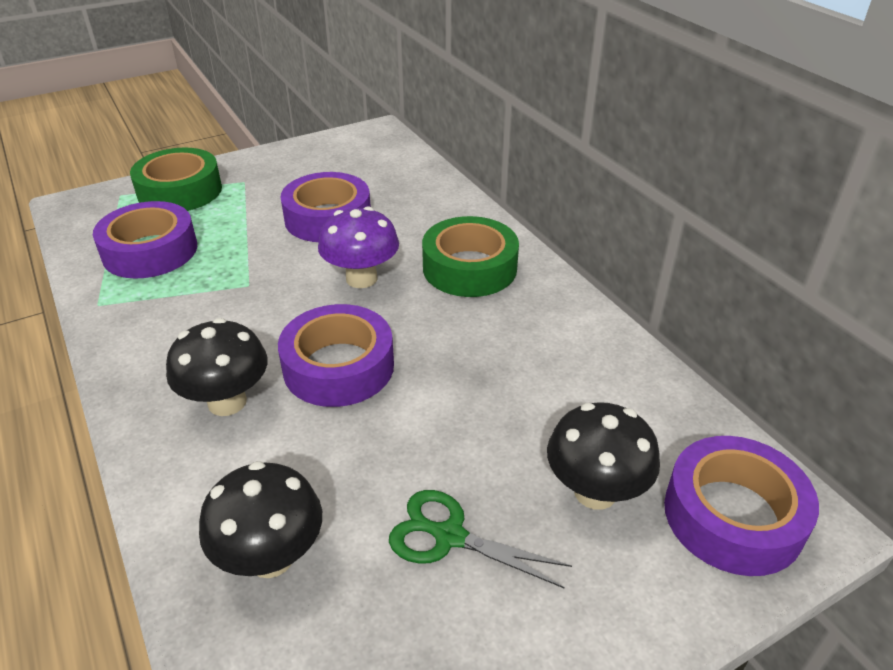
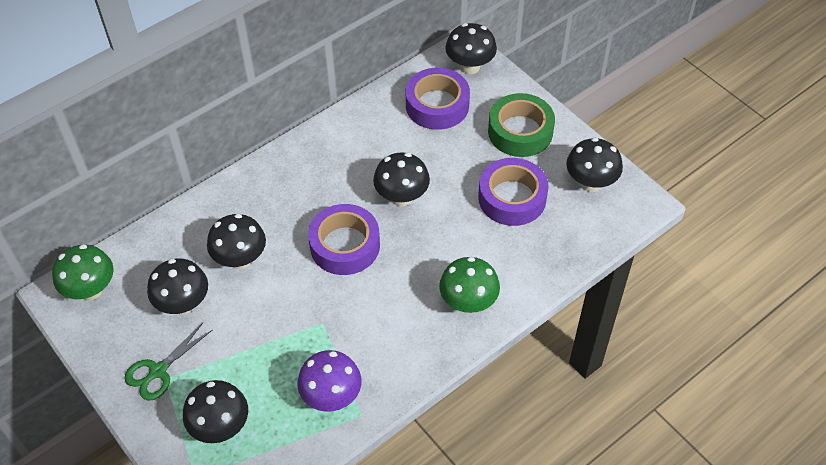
black mushroom: 3 -> 6
green mushroom: 0 -> 2
green tape: 2 -> 1
purple tape: 4 -> 3

